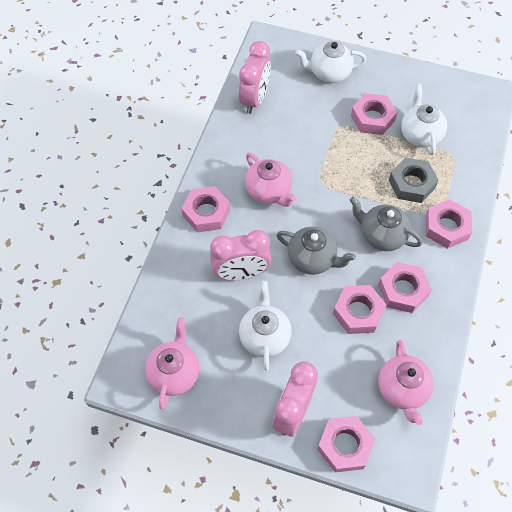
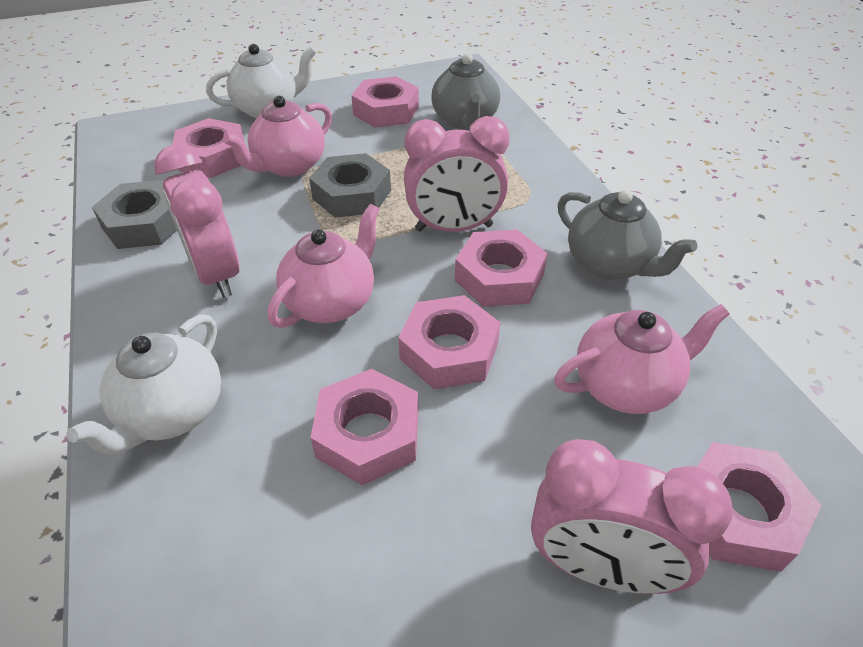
grey nut: 1 -> 2
white teapot: 3 -> 2

